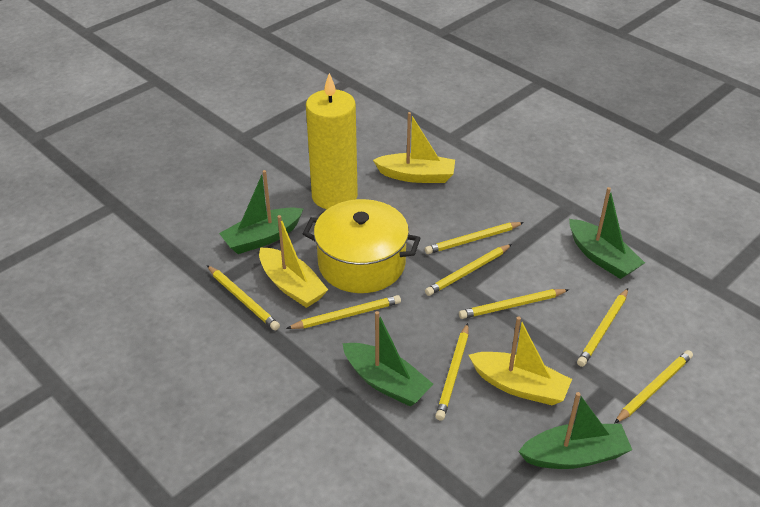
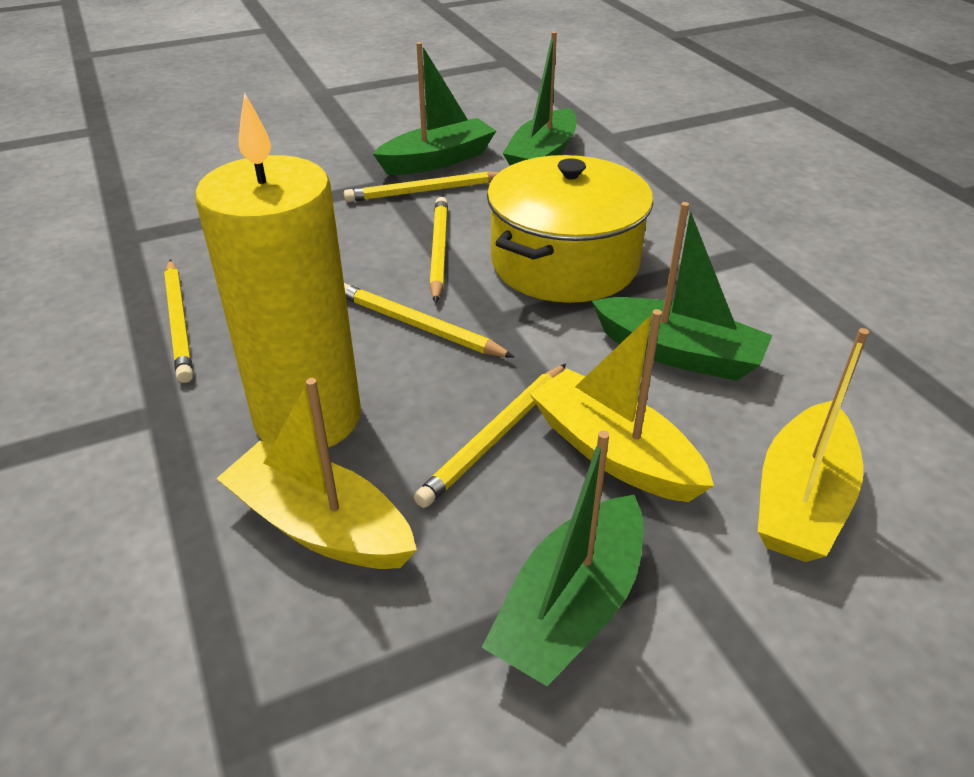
yellow pencil: 8 -> 5

